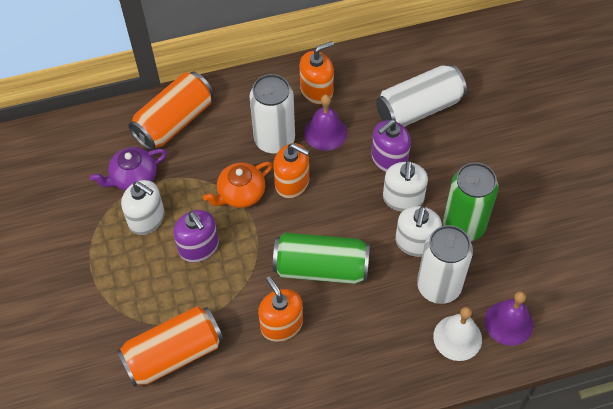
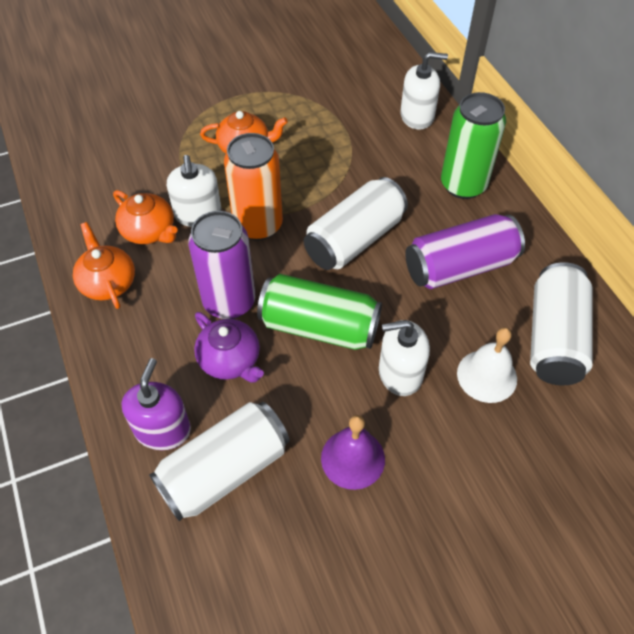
orange can: 2 -> 1
orange soap dispenser: 3 -> 0
orange teapot: 1 -> 3
purple bell: 2 -> 1
purple can: 0 -> 2
purple soap dispenser: 2 -> 1

